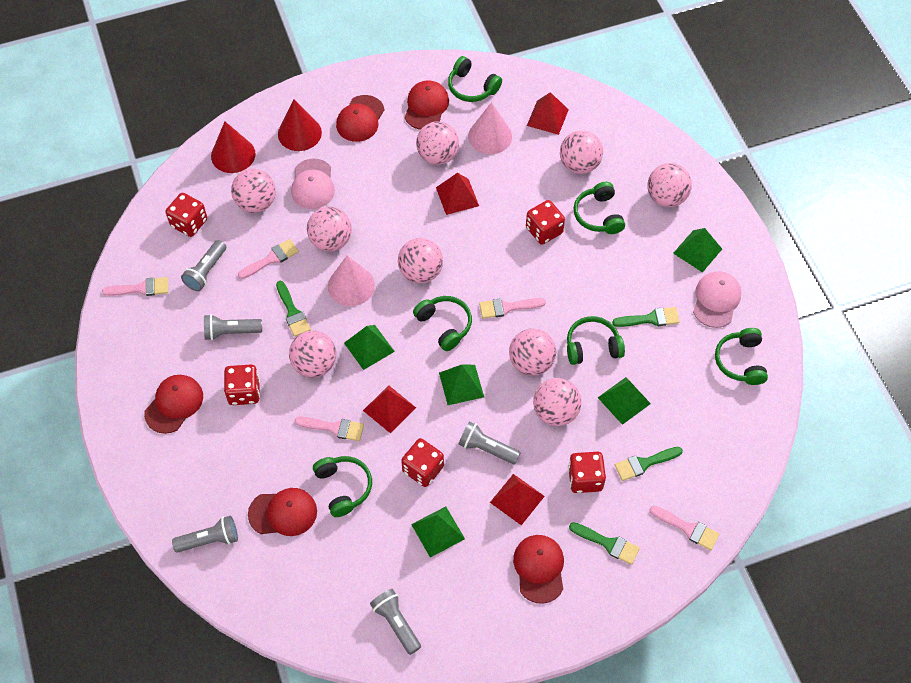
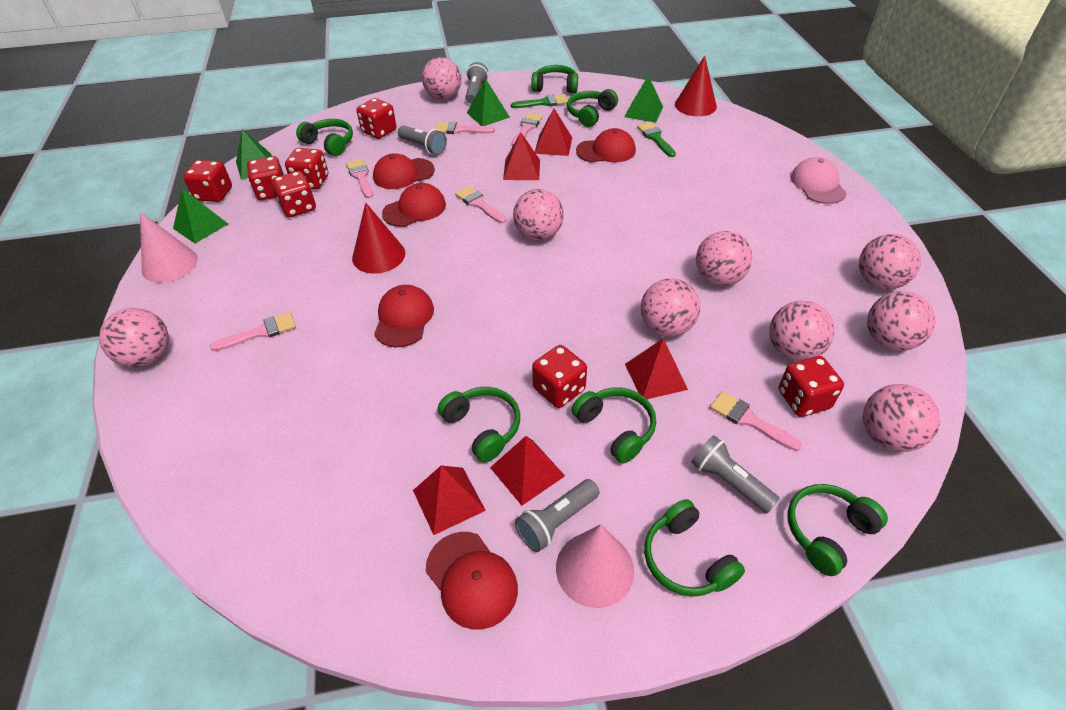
green brush: 4 -> 2
green headphones: 6 -> 7
green pyramid: 5 -> 4
grey flashlight: 5 -> 4
pink brush: 5 -> 6
pink cap: 2 -> 1
red dice: 5 -> 7
red pyramid: 4 -> 5

